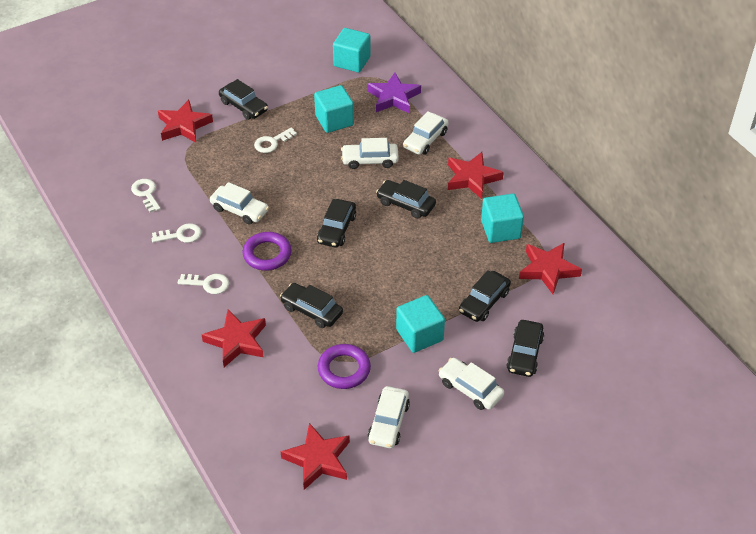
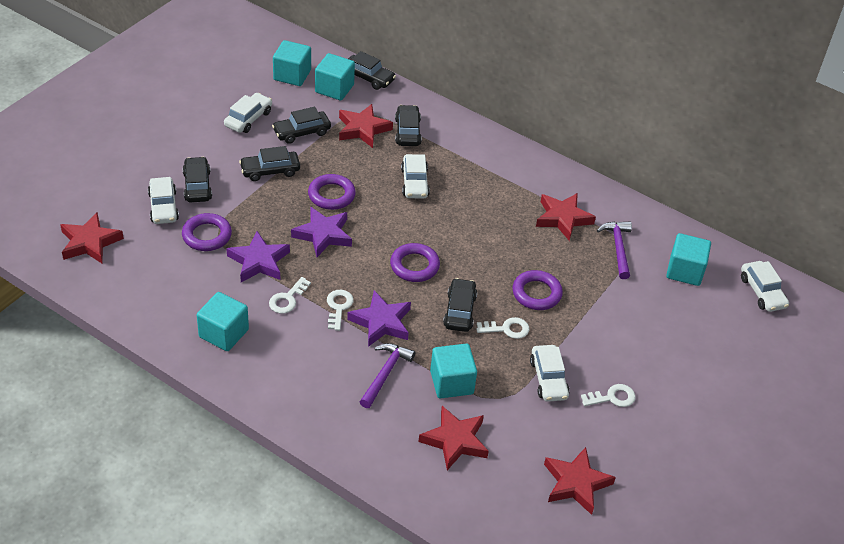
purple hammer: 0 -> 2
purple ring: 2 -> 4
purple star: 1 -> 3
turquoise cube: 4 -> 5

